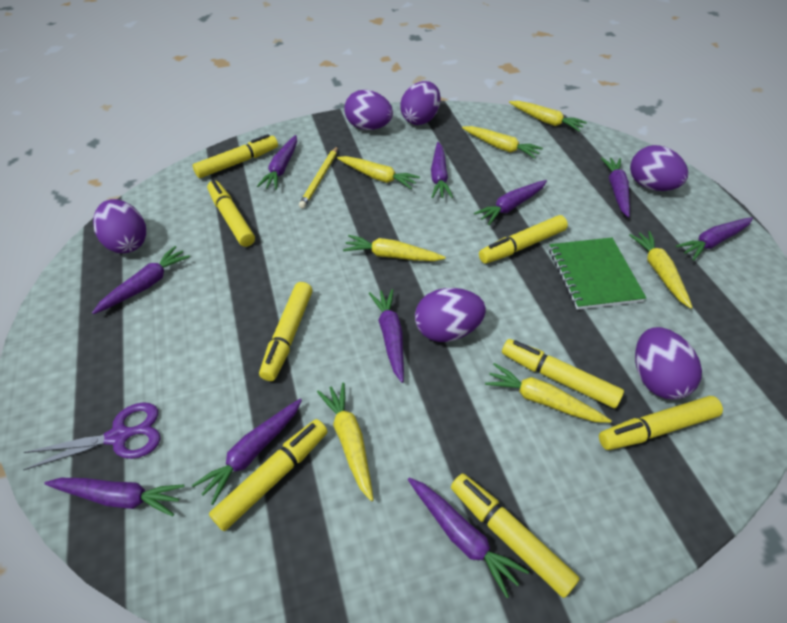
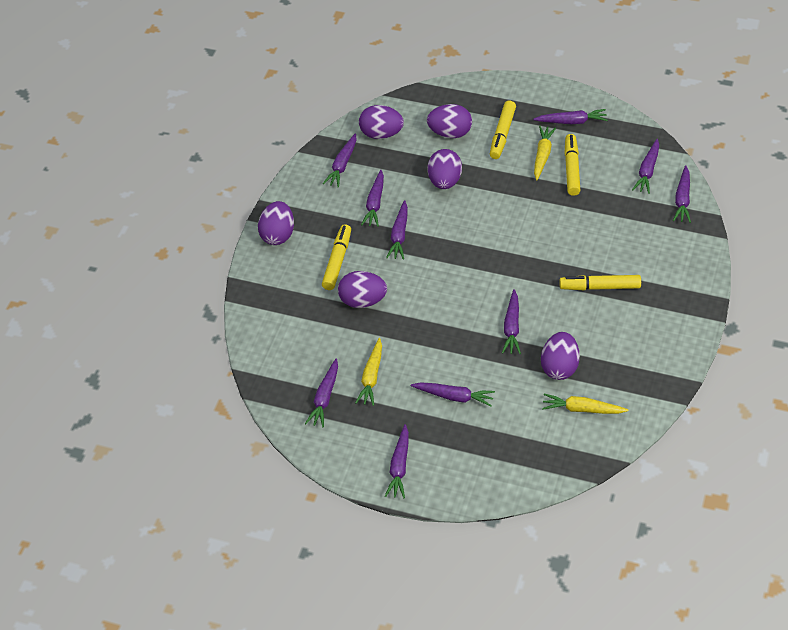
green notebook: 1 -> 0
purple scissors: 1 -> 0
yellow carrot: 7 -> 3
yellow marker: 8 -> 4
yellow pencil: 1 -> 0

